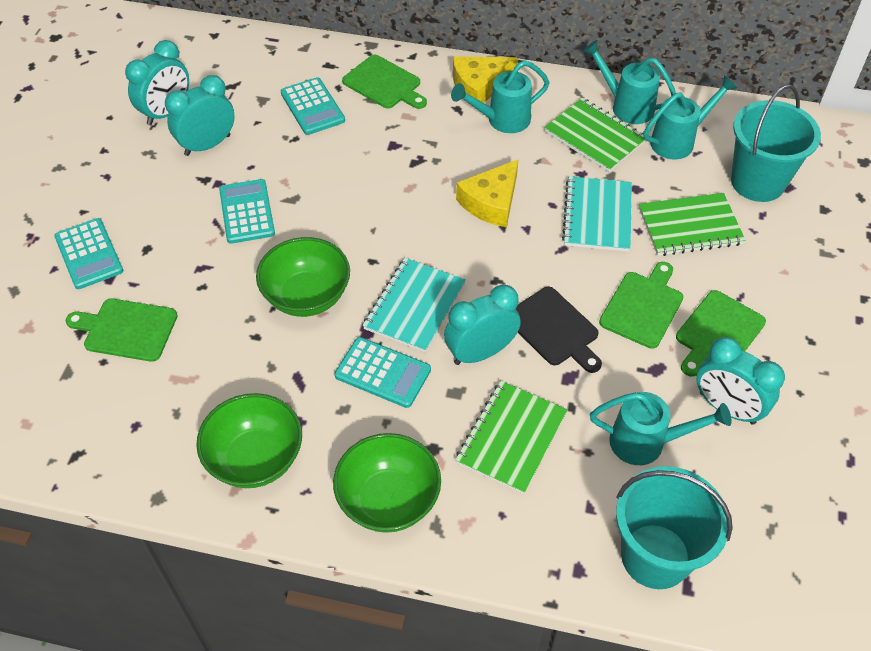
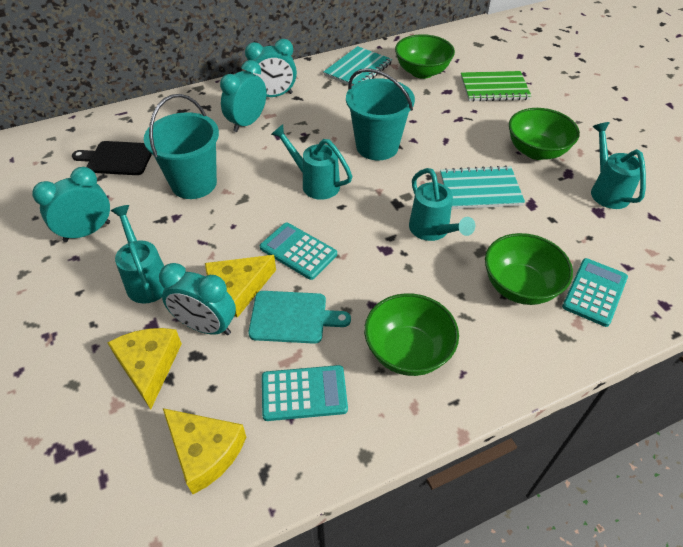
green bowl: 3 -> 4
green cutting board: 4 -> 0
green notebook: 3 -> 1
turquoise calculator: 4 -> 3
turquoise cutting board: 0 -> 1
yellow cheese: 2 -> 3

